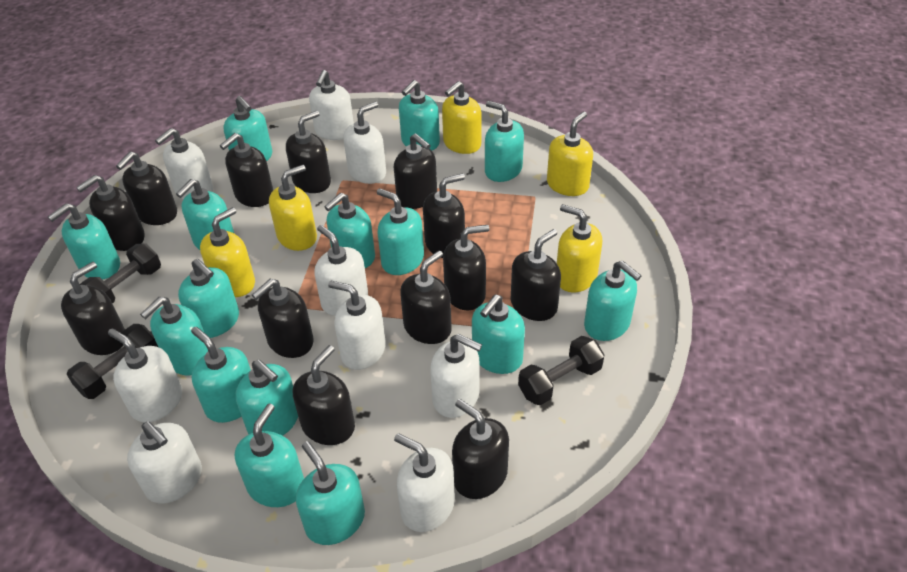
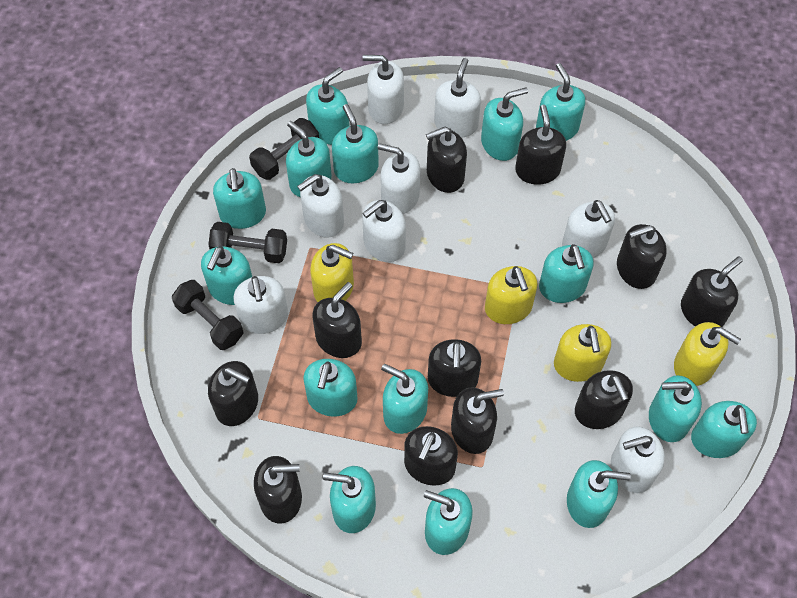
black soap dispenser: 13 -> 11
white soap dispenser: 9 -> 8
yellow soap dispenser: 5 -> 4

